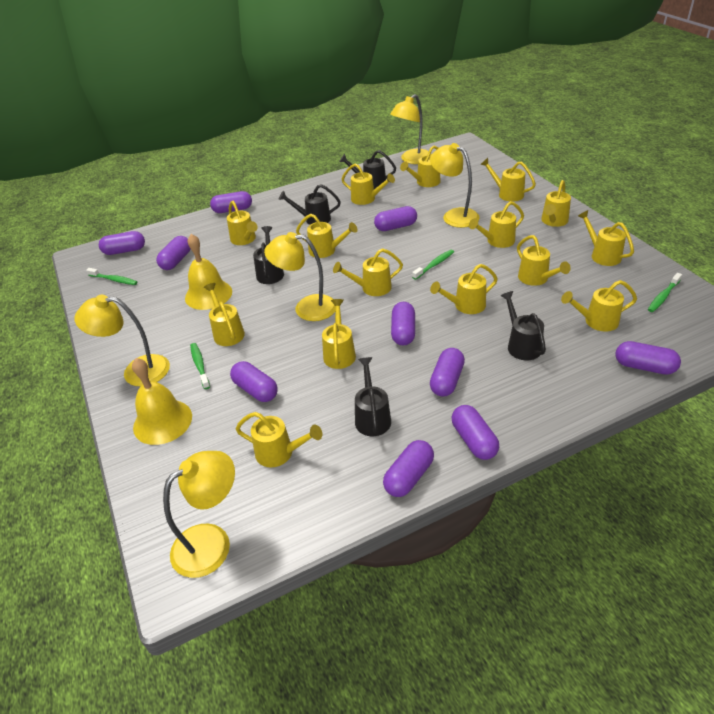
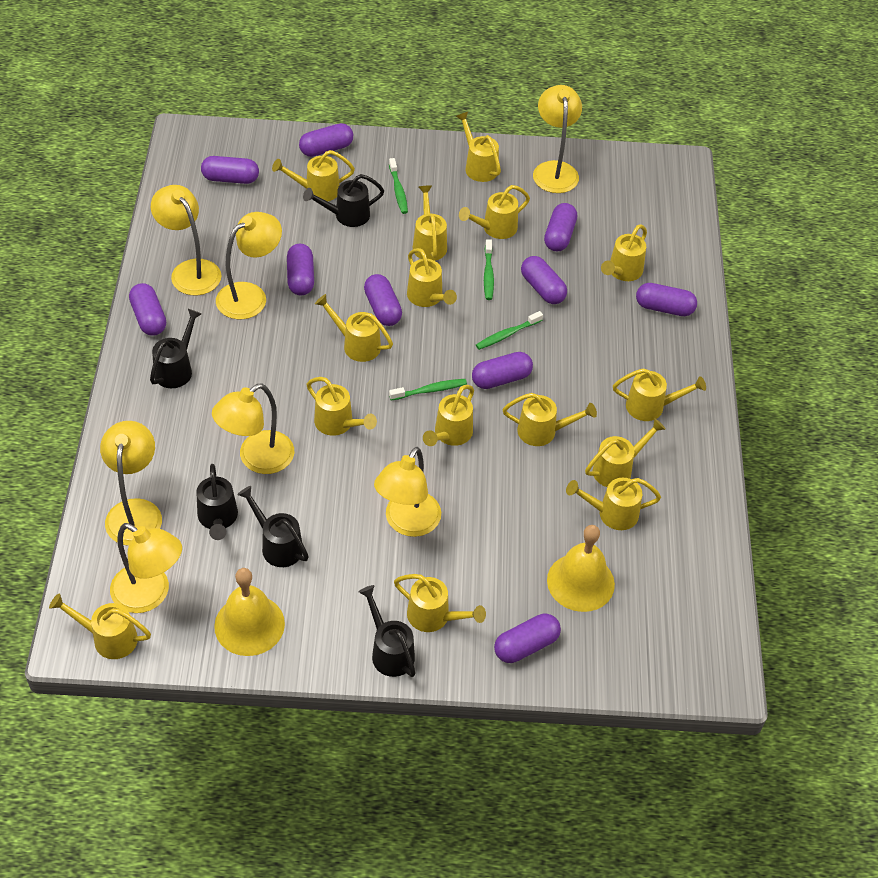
yellow lamp: 5 -> 7

